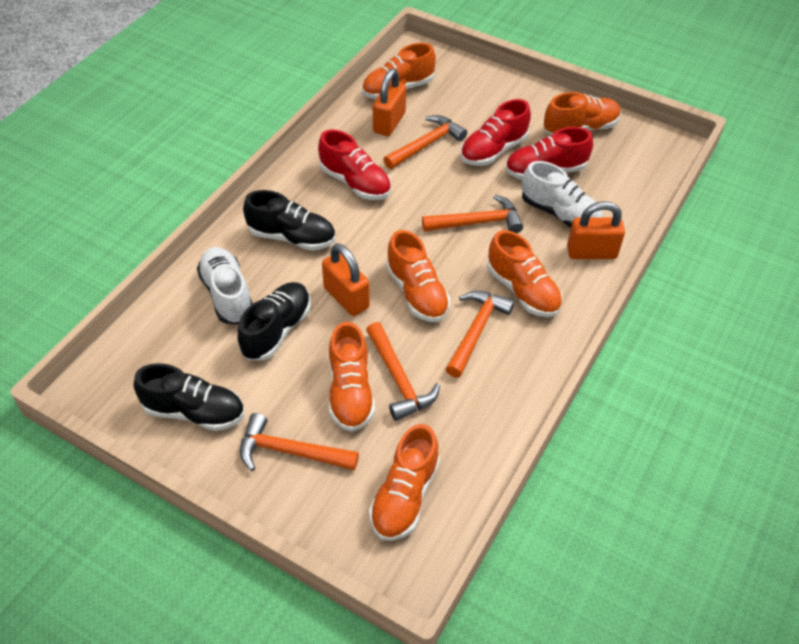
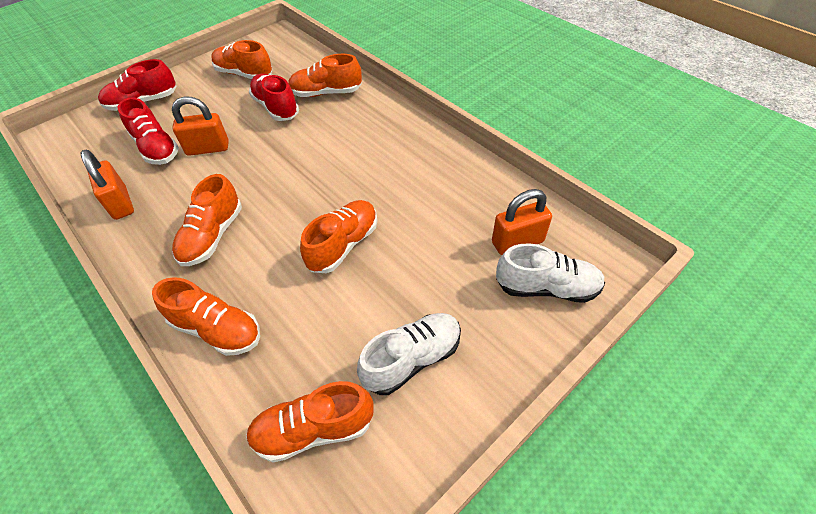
black shoe: 3 -> 0
orange hammer: 5 -> 0

